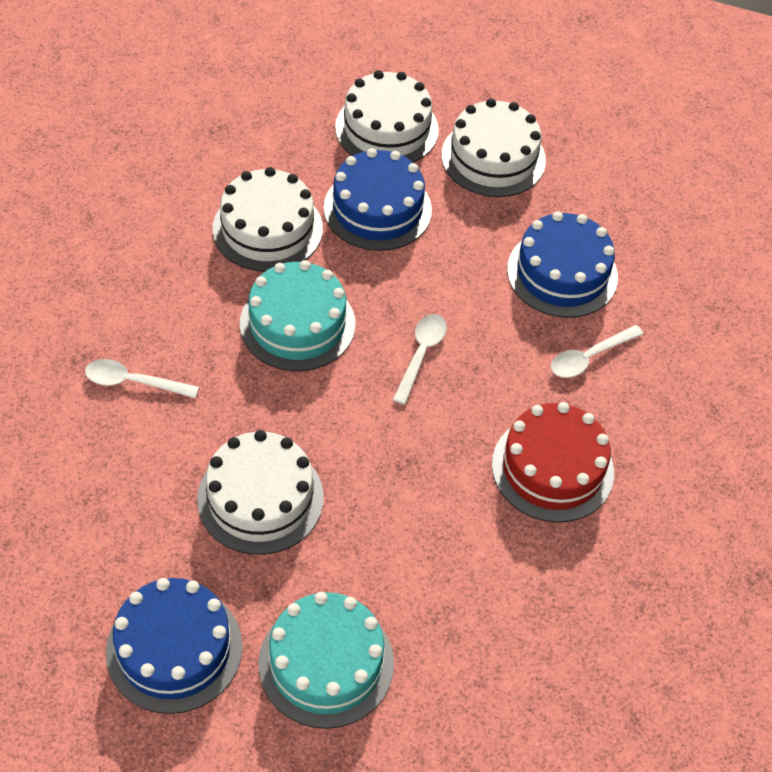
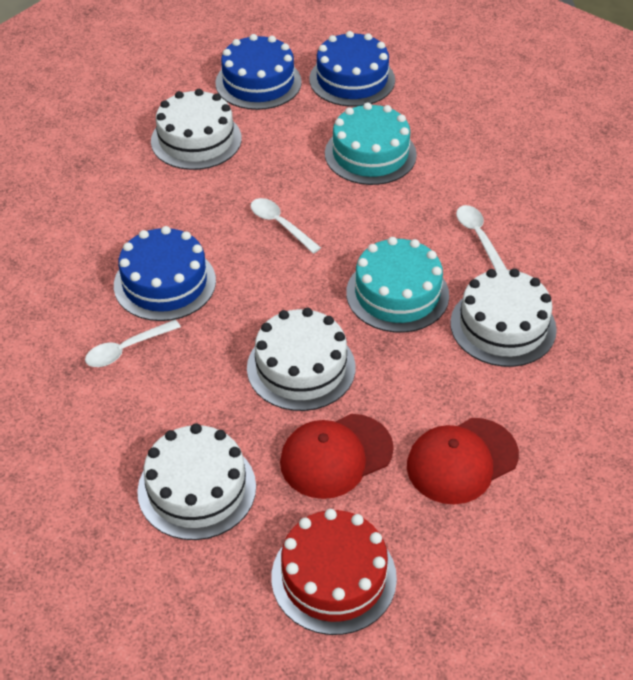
red cap: 0 -> 2

